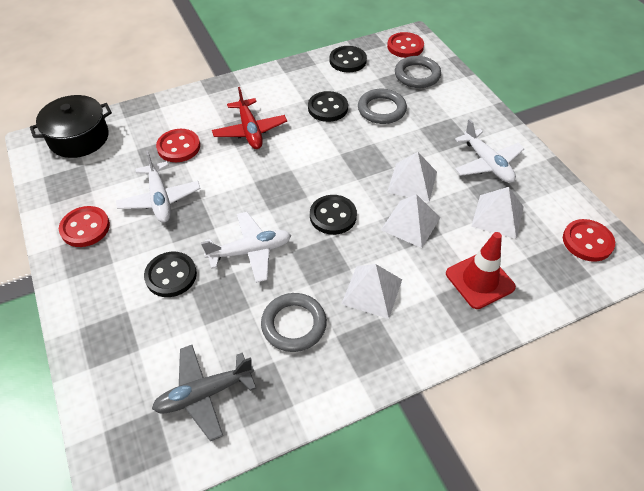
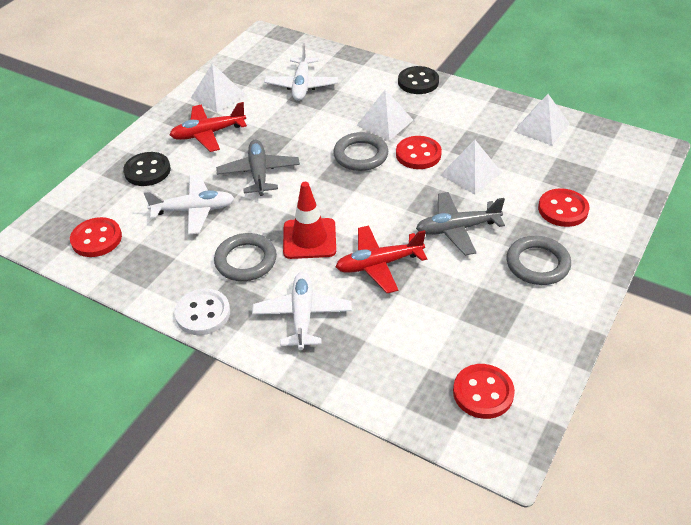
black button: 4 -> 2
black pot: 1 -> 0
grey plane: 1 -> 2
red plane: 1 -> 2
white button: 0 -> 1

